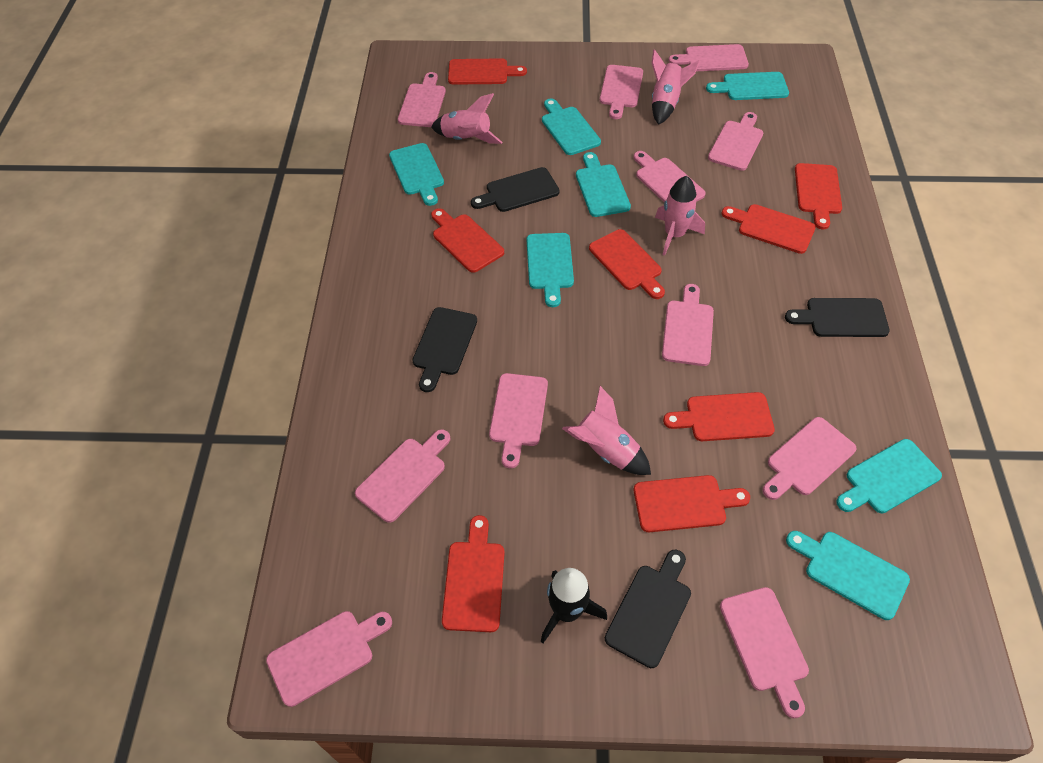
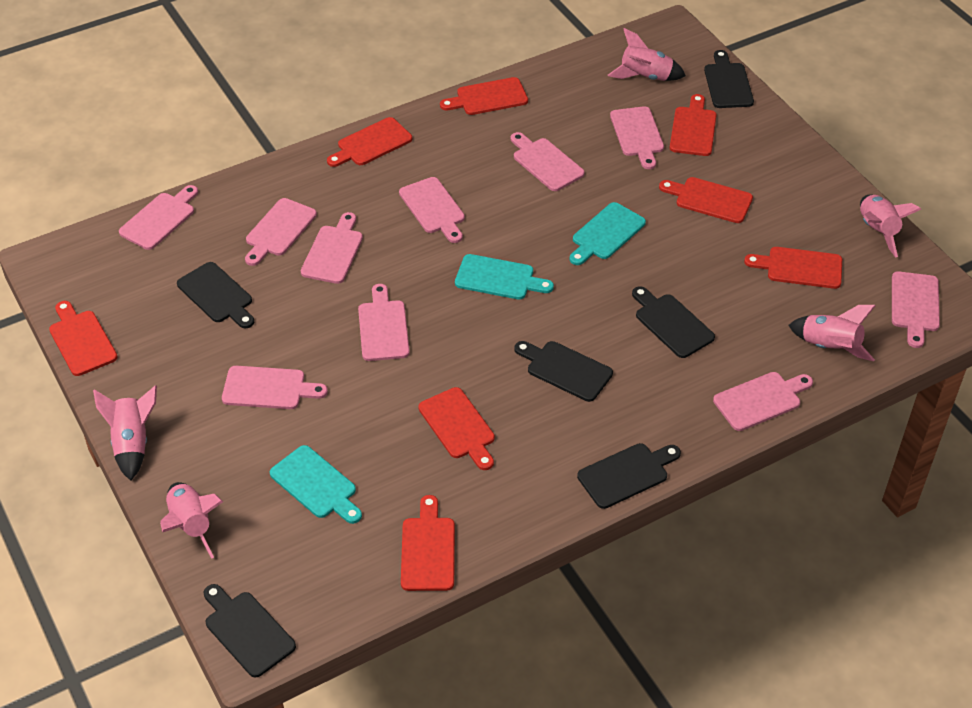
black cutting board: 4 -> 6
black rocket: 1 -> 0
pink cutting board: 11 -> 10
pink rocket: 4 -> 5
turquoise cutting board: 7 -> 3

